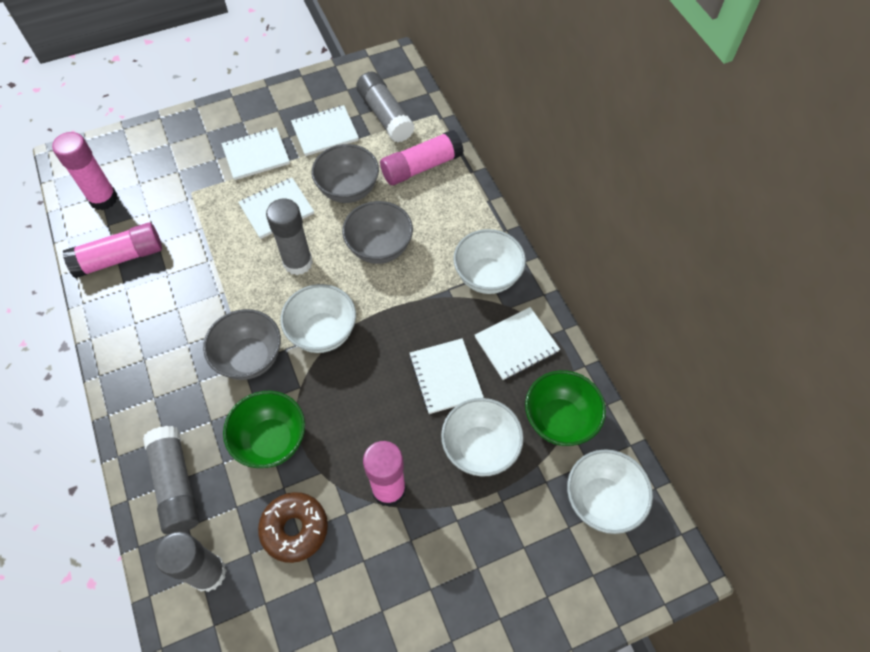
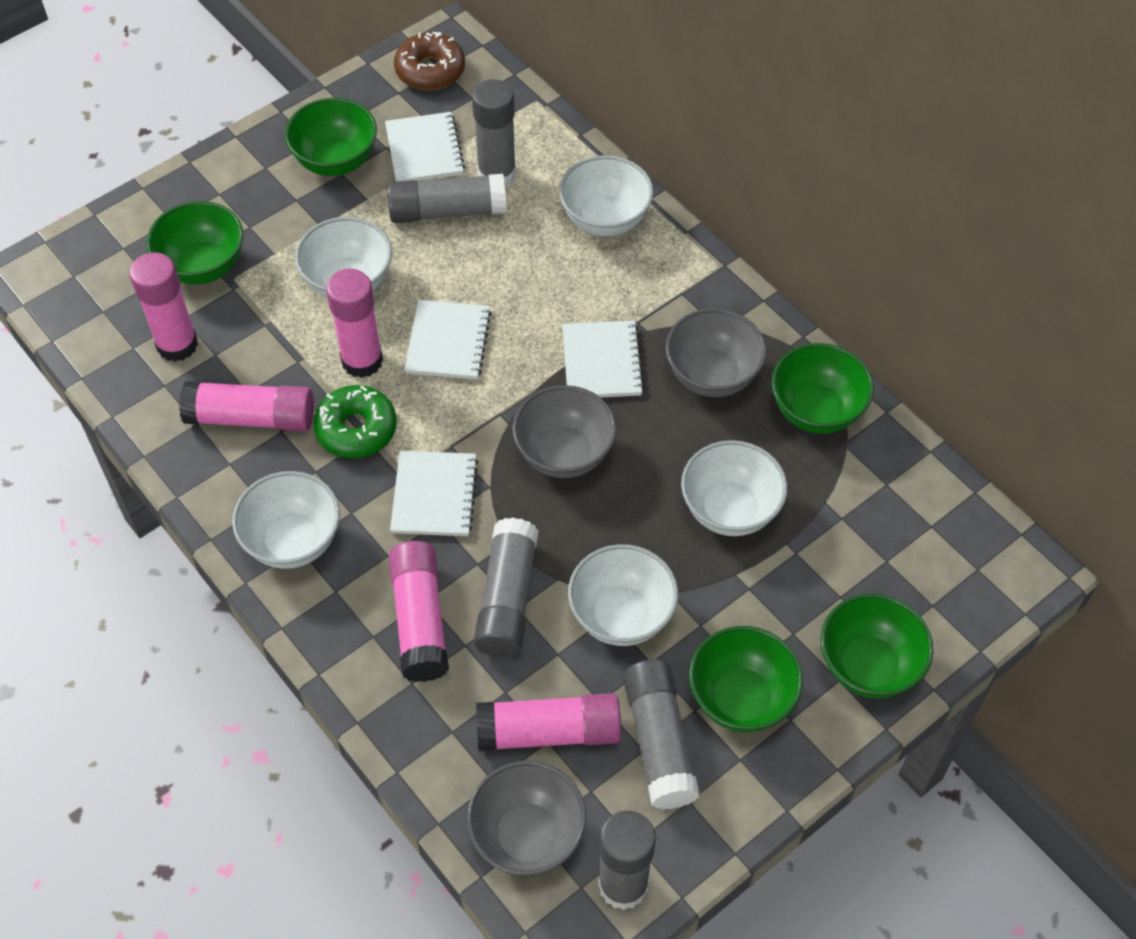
green bowl: 2 -> 5
green donut: 0 -> 1
grey glue stick: 4 -> 5
pink glue stick: 4 -> 5
white bowl: 4 -> 5
white notebook: 5 -> 4

